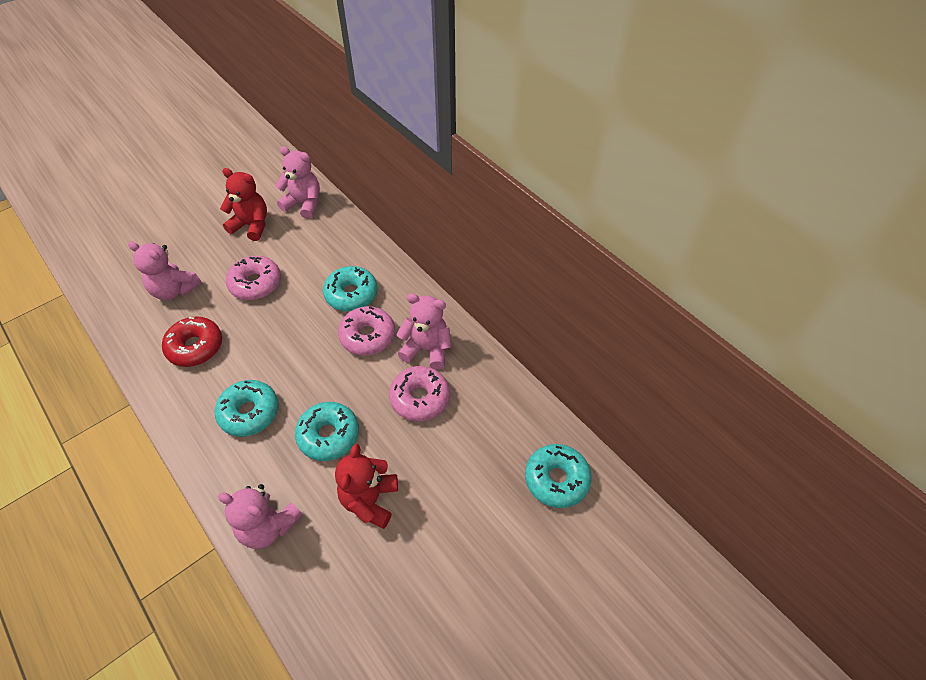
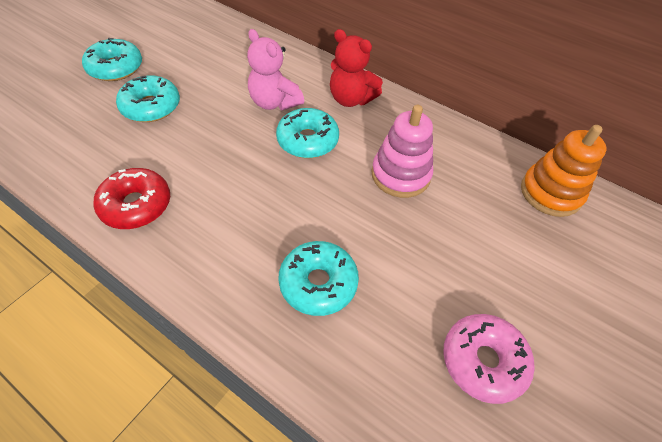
orange stacking toy: 0 -> 1
pink donut: 3 -> 1
pink stacking toy: 0 -> 1
pink teddy bear: 4 -> 1
red teddy bear: 2 -> 1

